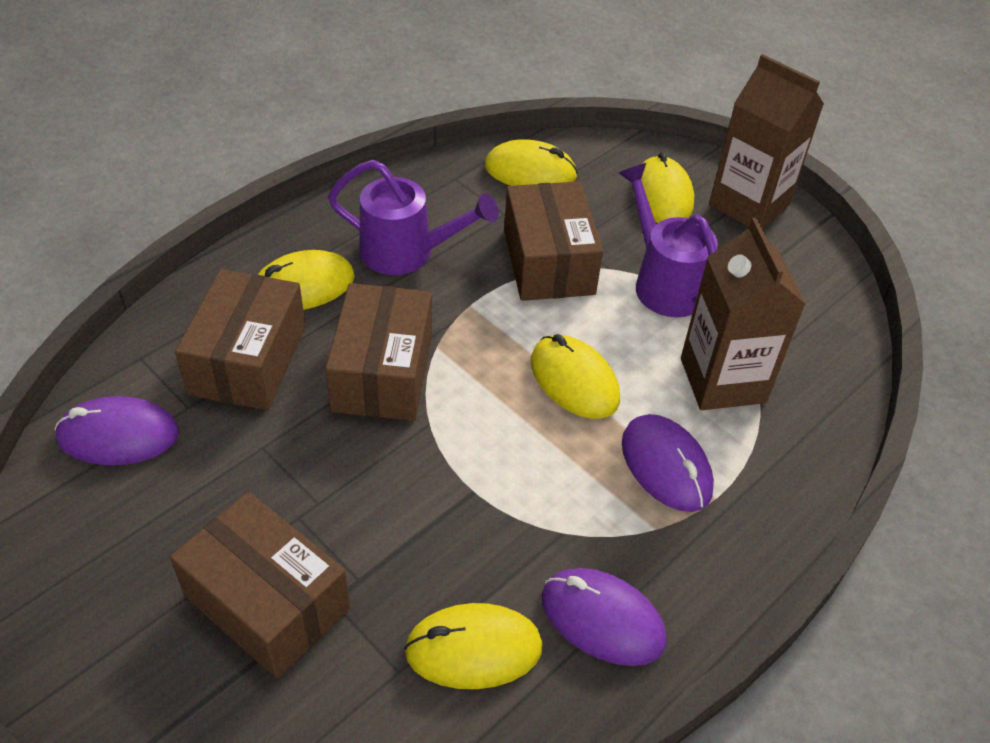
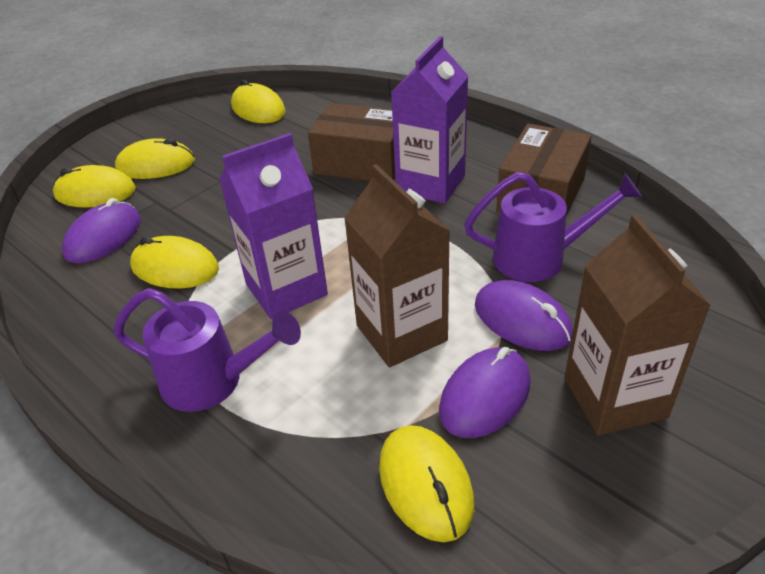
brown box: 4 -> 2
purple carton: 0 -> 2

